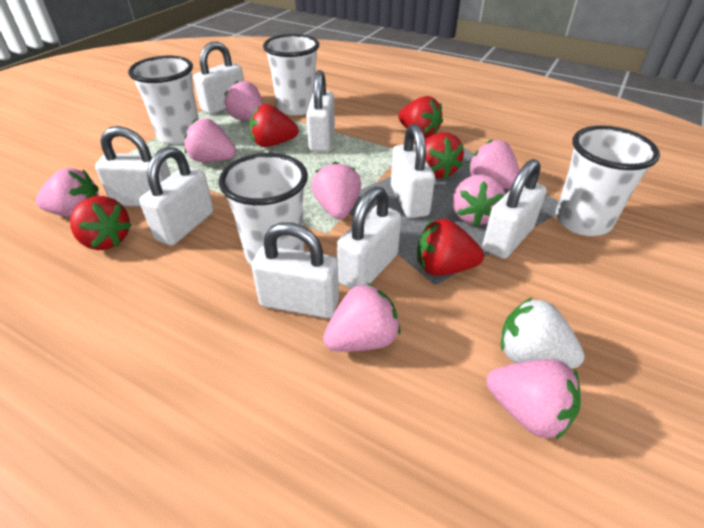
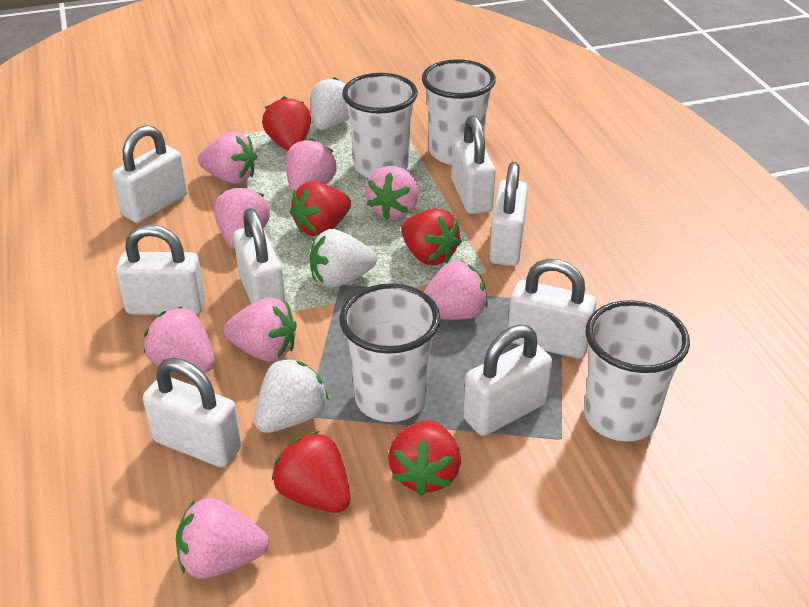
white strawberry: 1 -> 3

